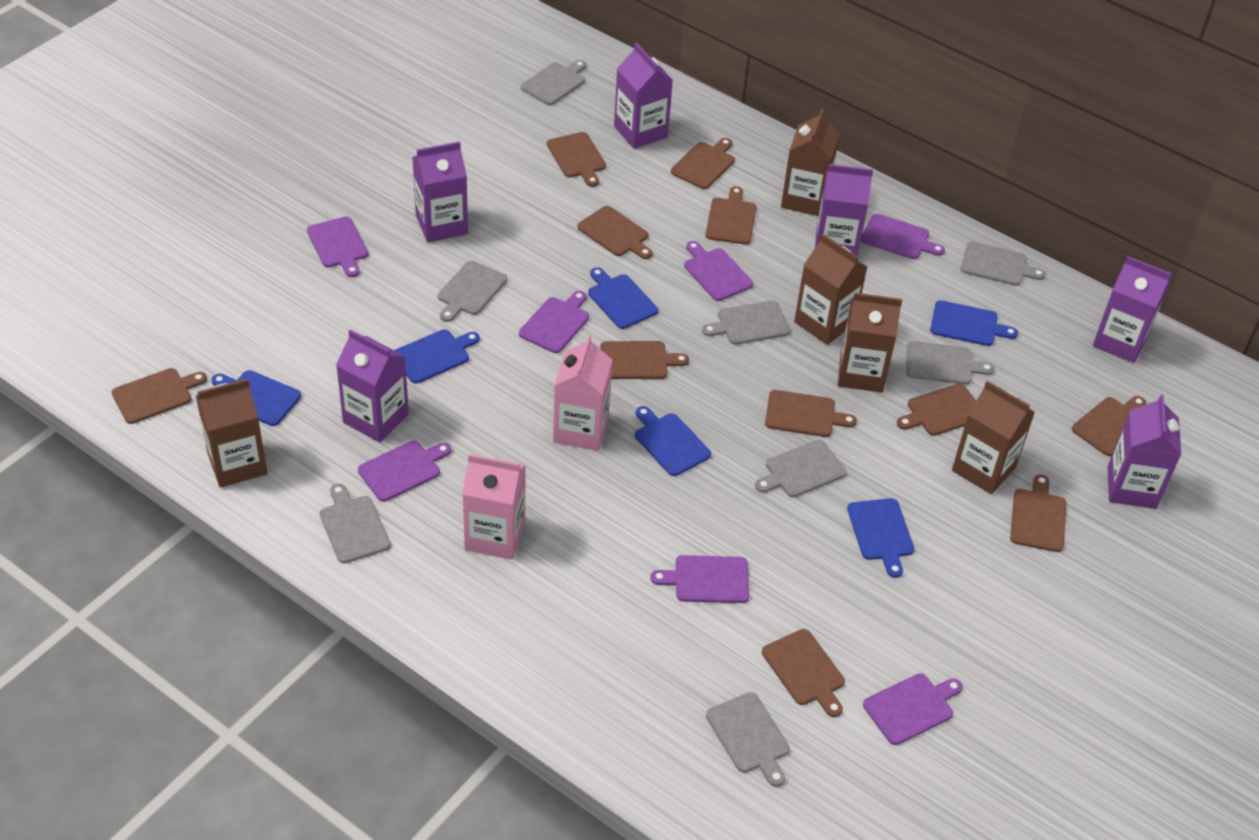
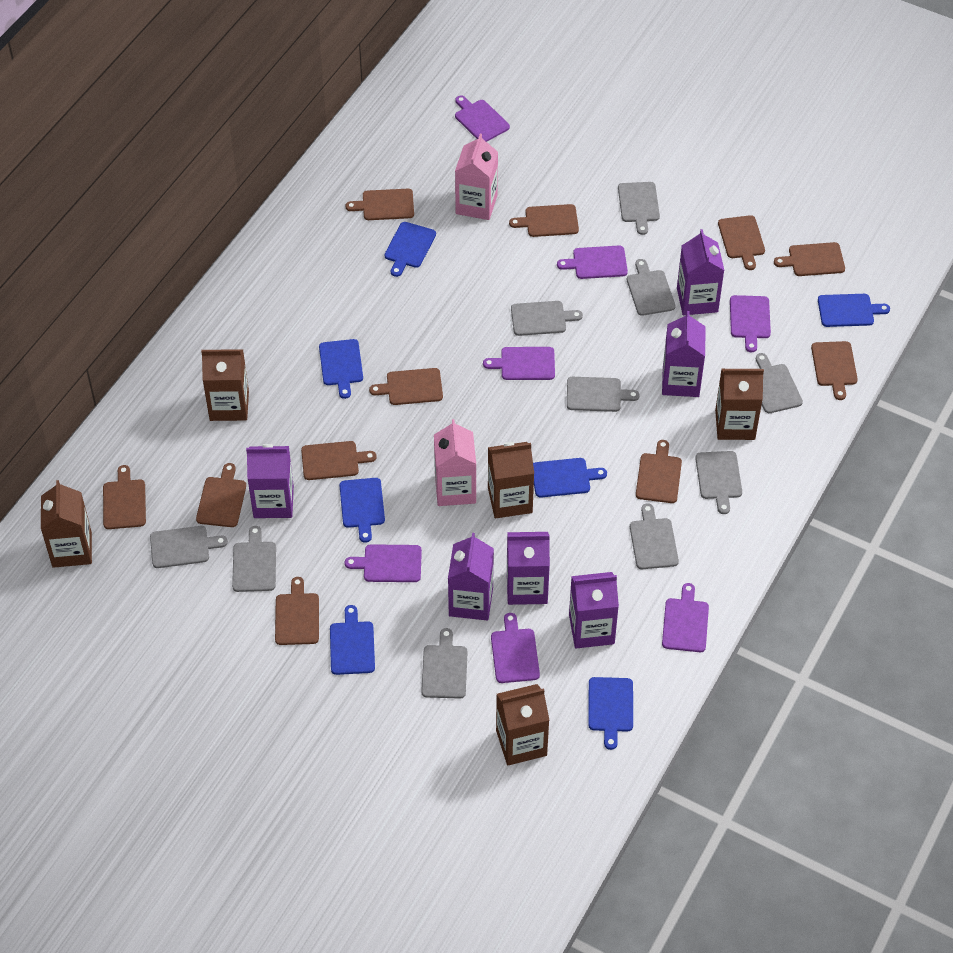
blue cutting board: 6 -> 7
grey cutting board: 8 -> 10

